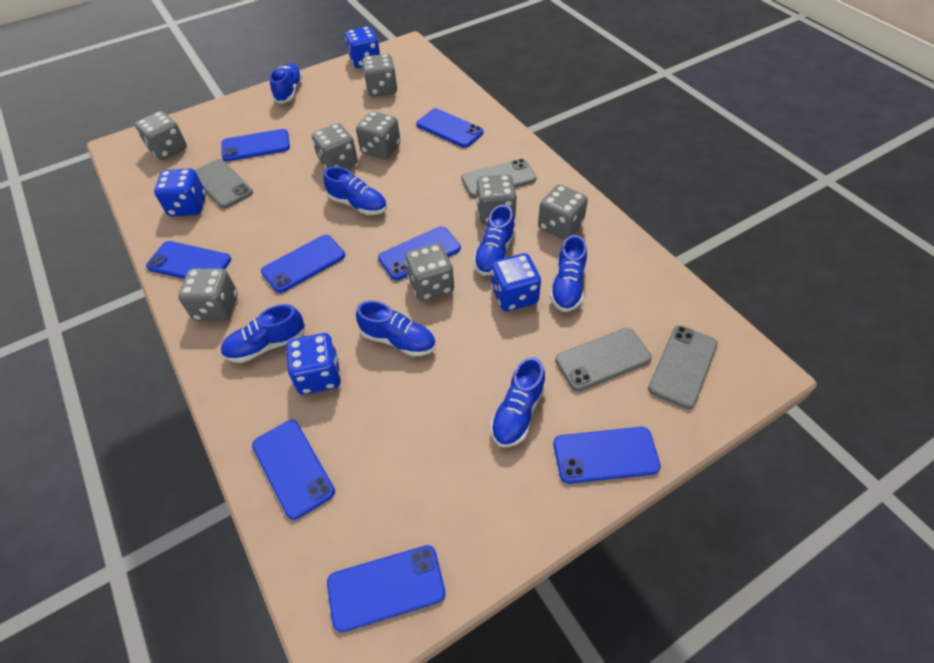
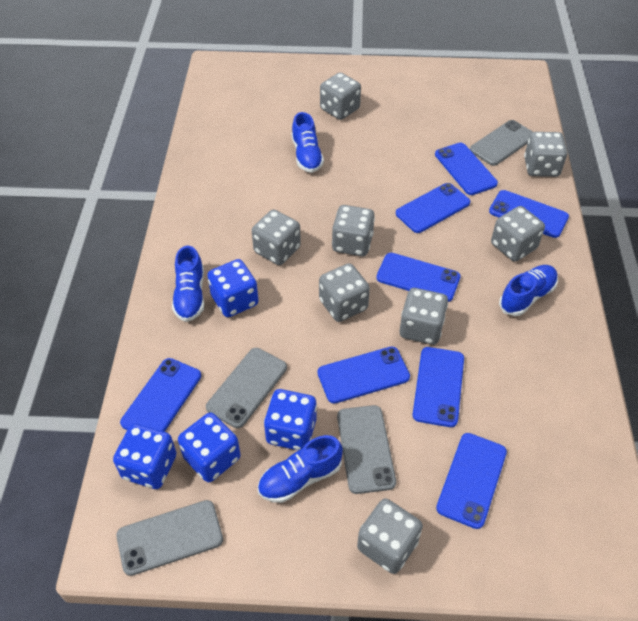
blue shoe: 7 -> 4

